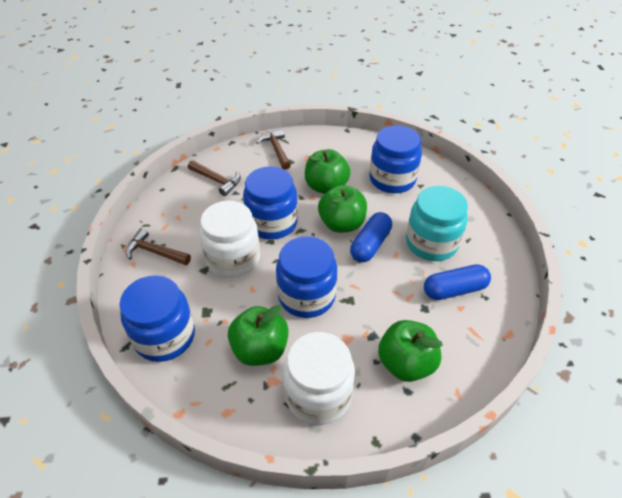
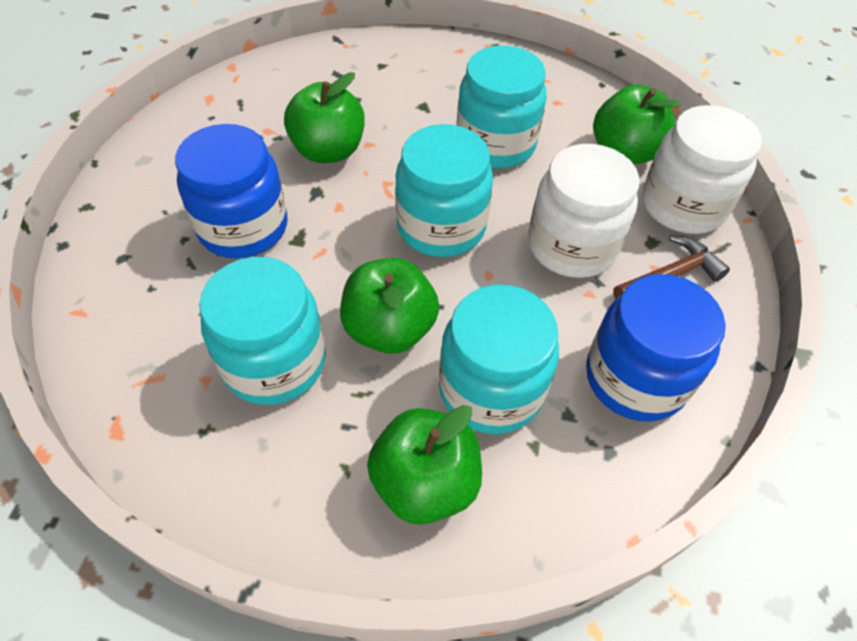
blue capsule: 2 -> 0
blue jar: 4 -> 2
brown hammer: 3 -> 1
turquoise jar: 1 -> 4

